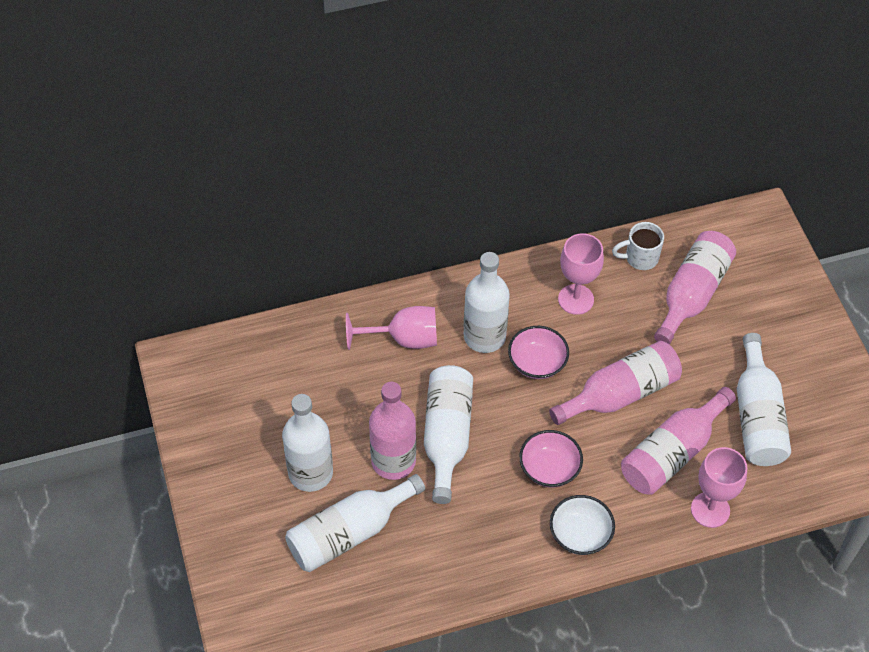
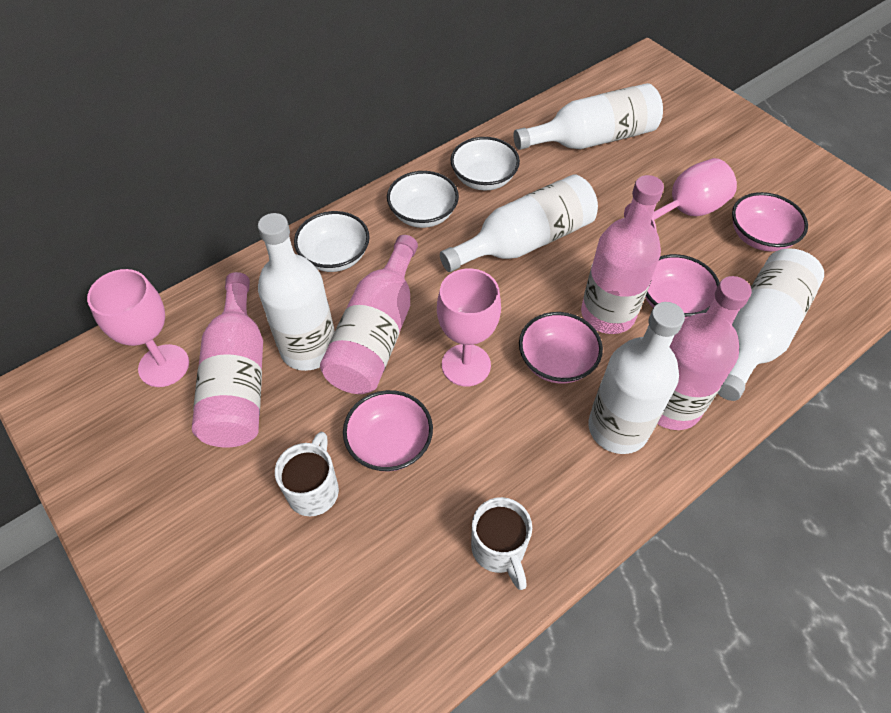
pink bowl: 2 -> 4
white bowl: 1 -> 3
white mug: 1 -> 2

